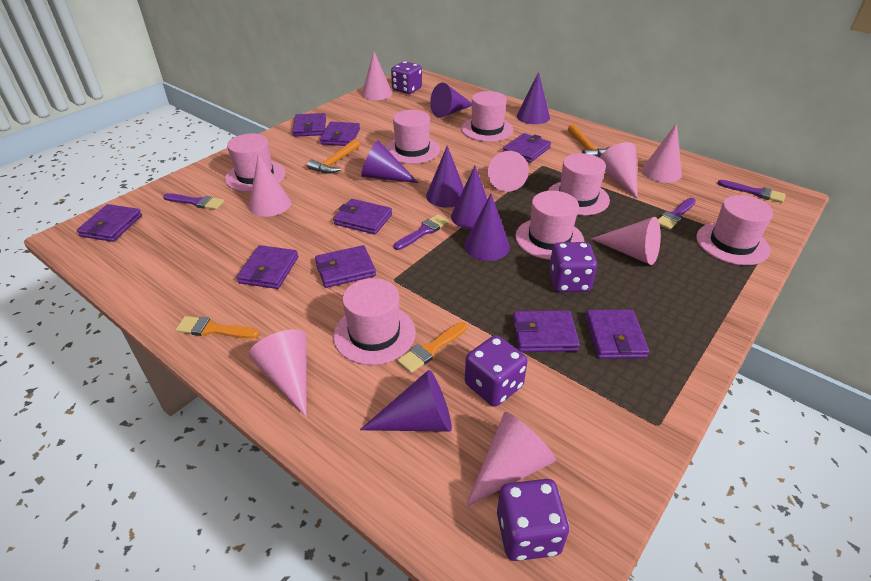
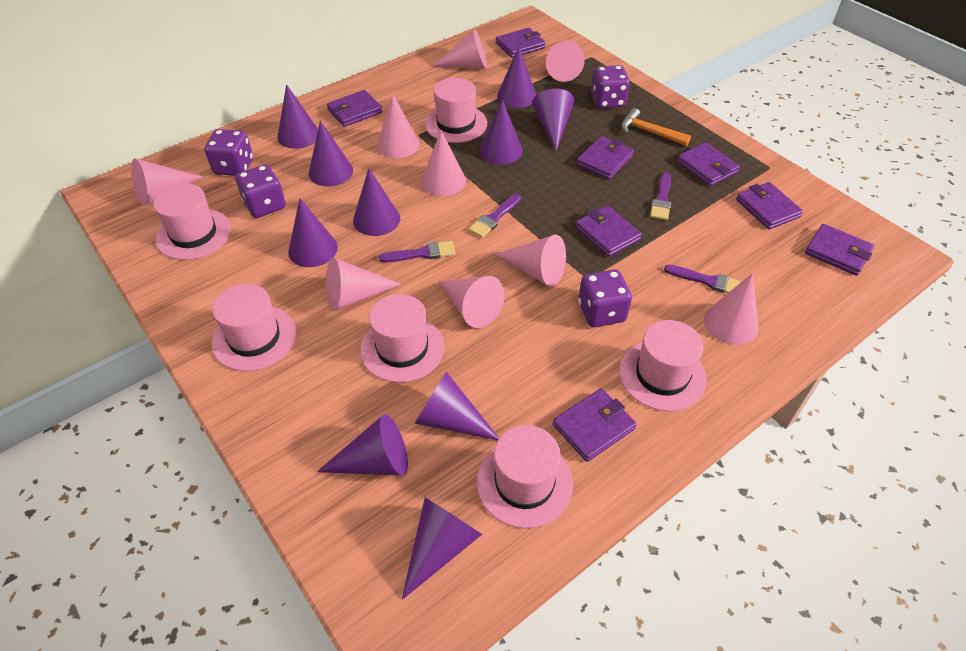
orange brush: 2 -> 0
orange hammer: 2 -> 1
pink cone: 8 -> 9
pink hat: 7 -> 6
purple cone: 7 -> 10
purple wallet: 9 -> 8

